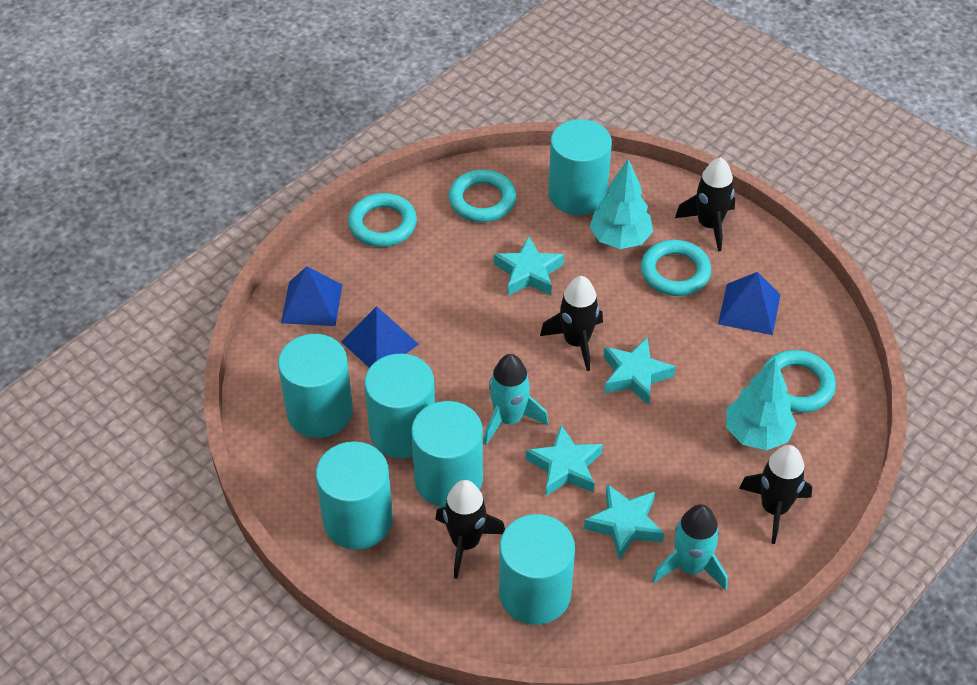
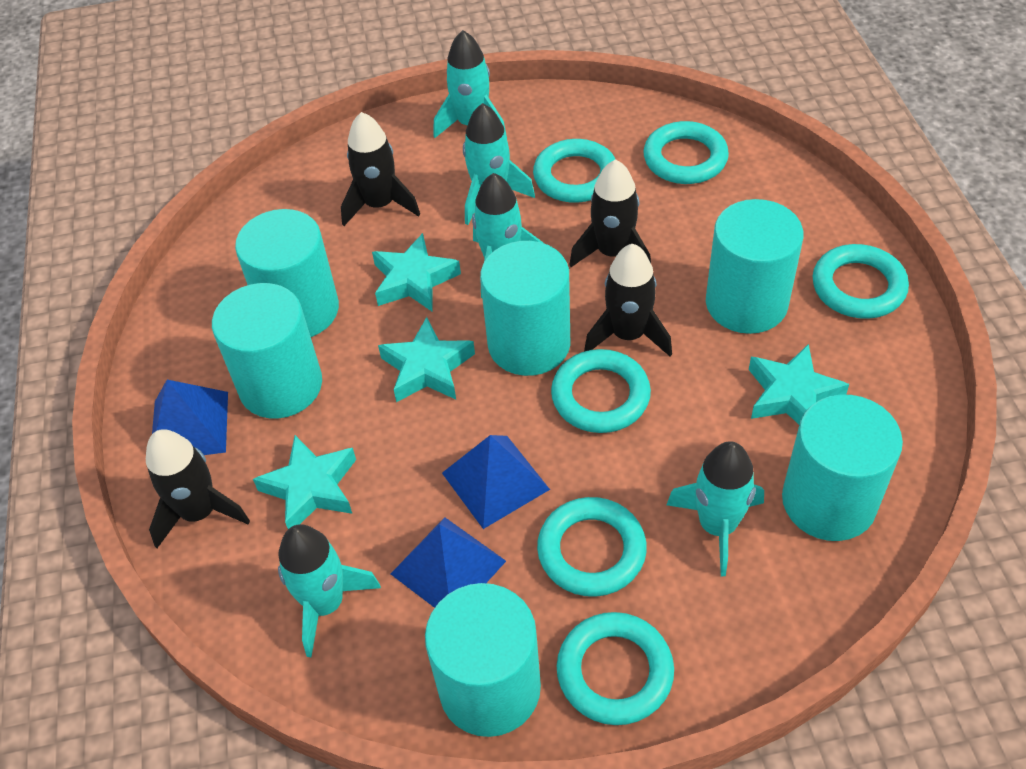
turquoise ring: 4 -> 6
turquoise rocket: 2 -> 5
turquoise tree: 2 -> 0

